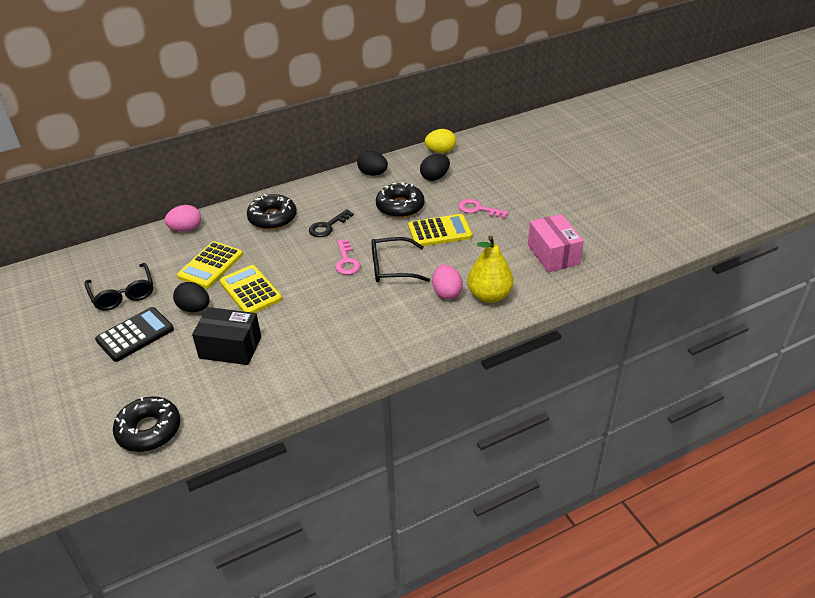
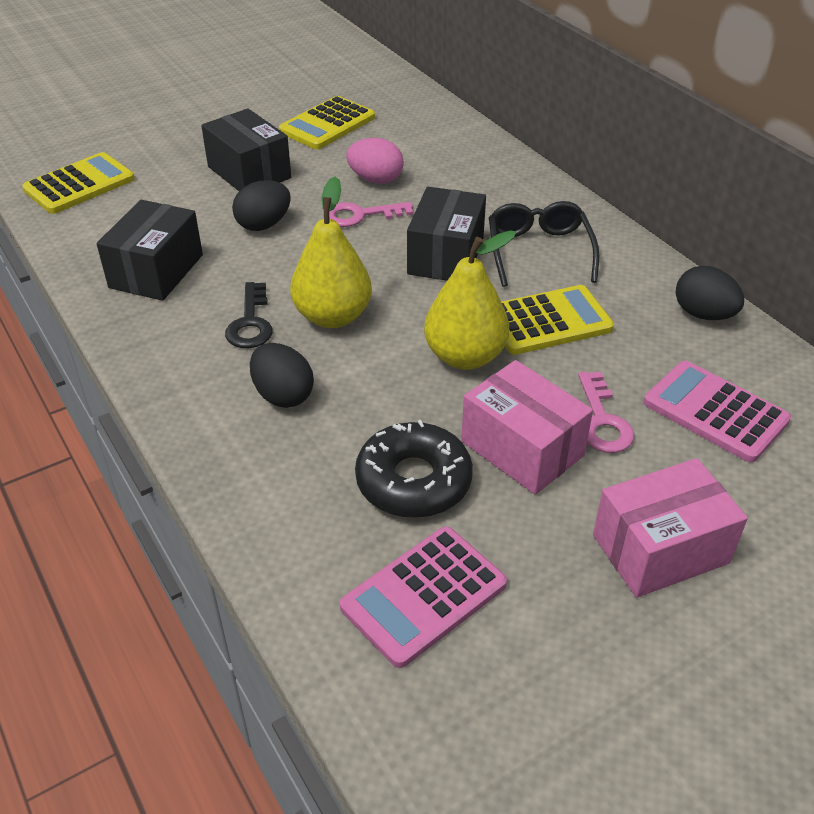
black box: 1 -> 3
black calculator: 1 -> 0
black donut: 3 -> 1
black glasses: 2 -> 1
pink box: 1 -> 2
pink calculator: 0 -> 2
pink egg: 2 -> 1
yellow egg: 1 -> 0
yellow pear: 1 -> 2

